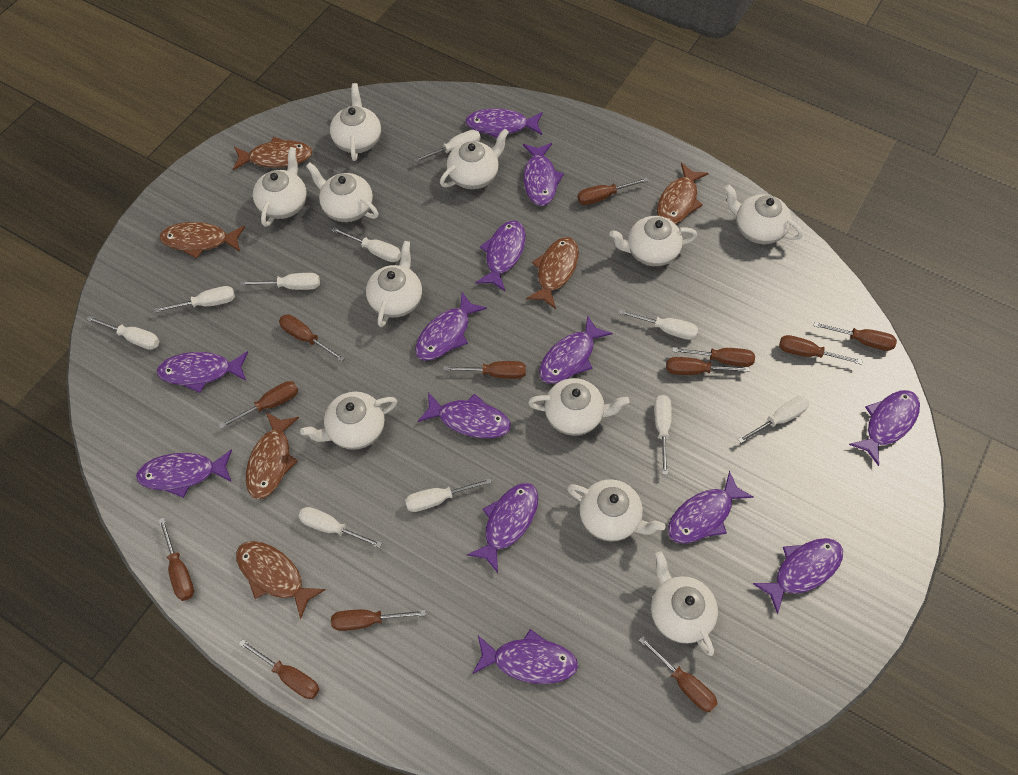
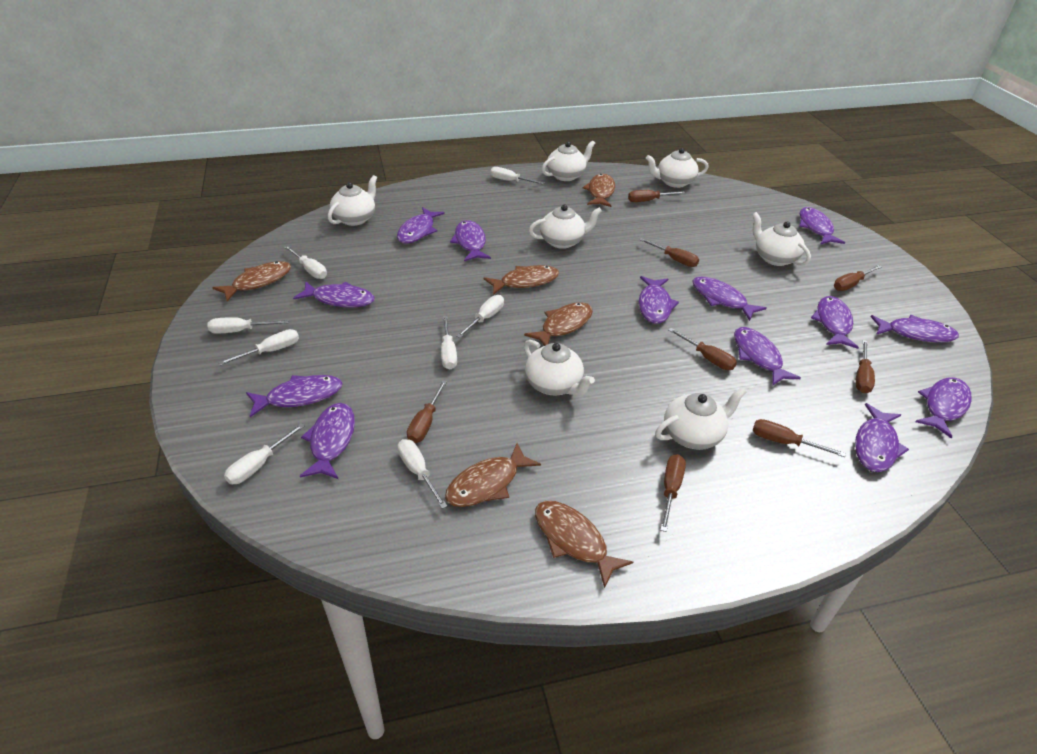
brown screwdriver: 12 -> 8
white screwdriver: 10 -> 8
white teapot: 11 -> 7

